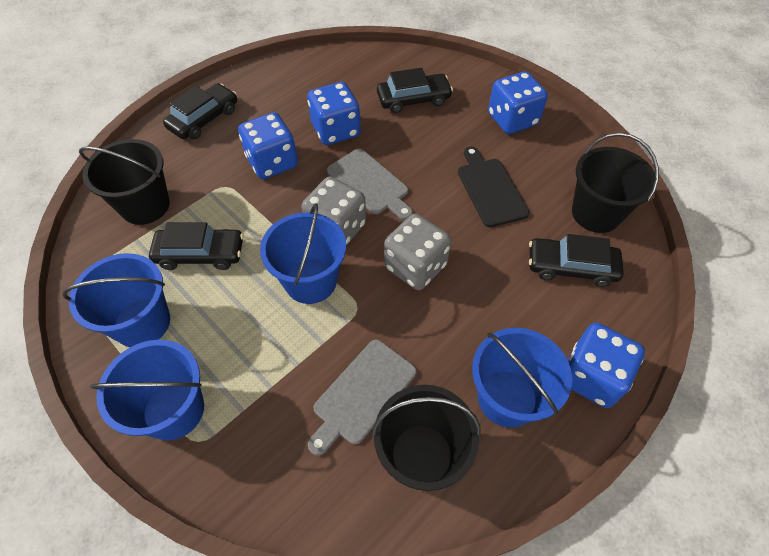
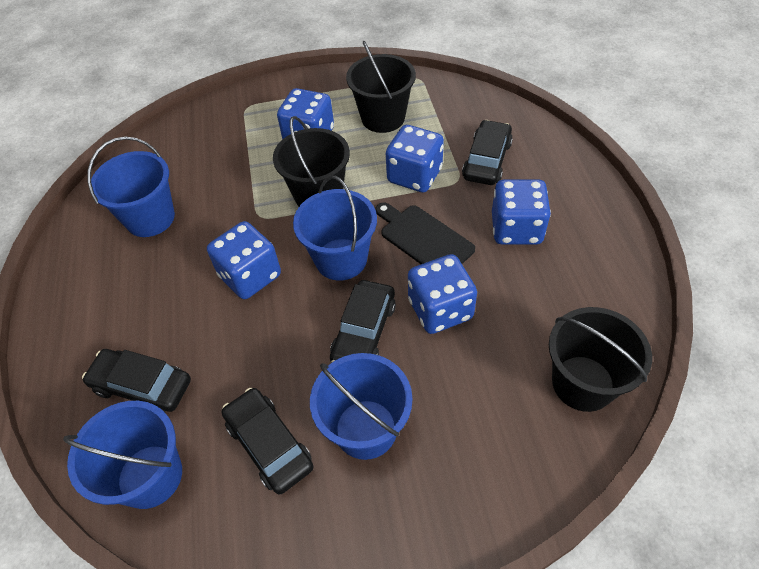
blue dice: 4 -> 5
grey cutting board: 2 -> 0
grey dice: 2 -> 0

